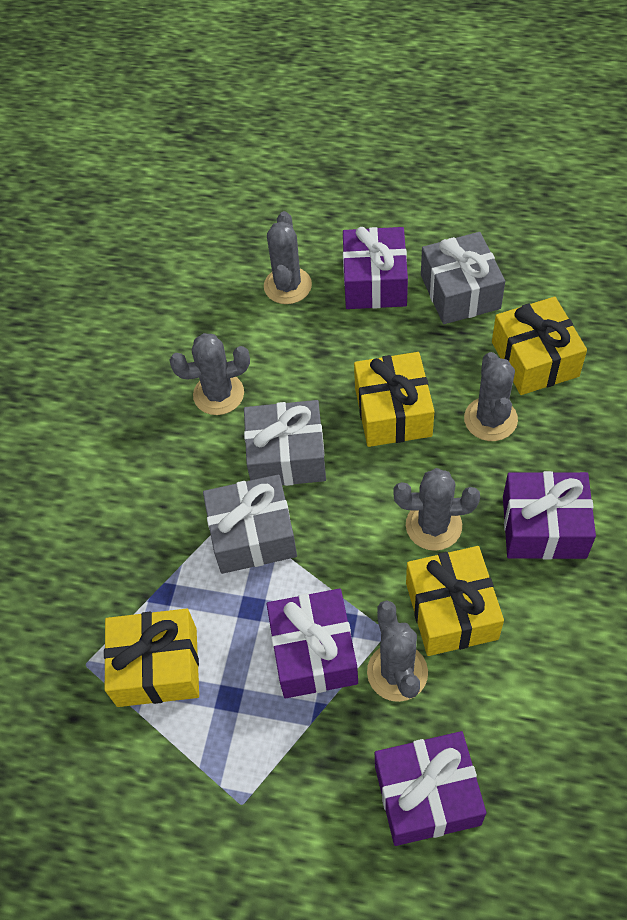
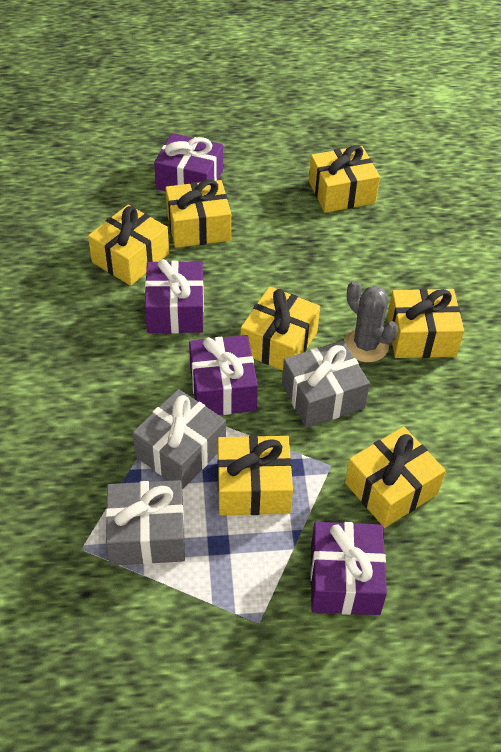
grey cactus: 5 -> 1
yellow gift: 4 -> 7

